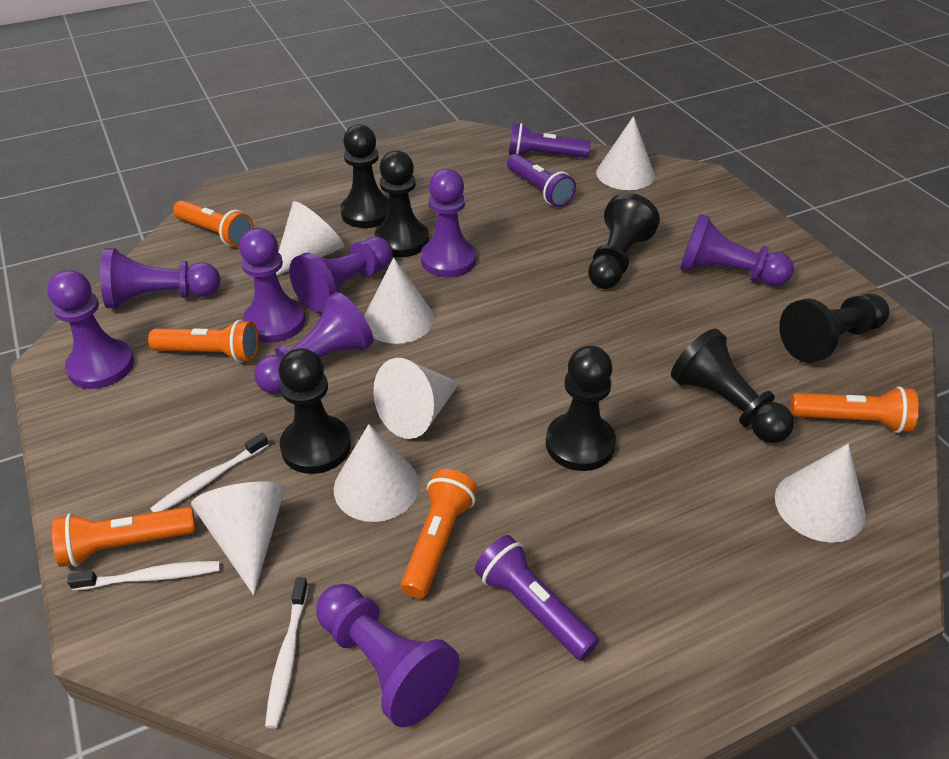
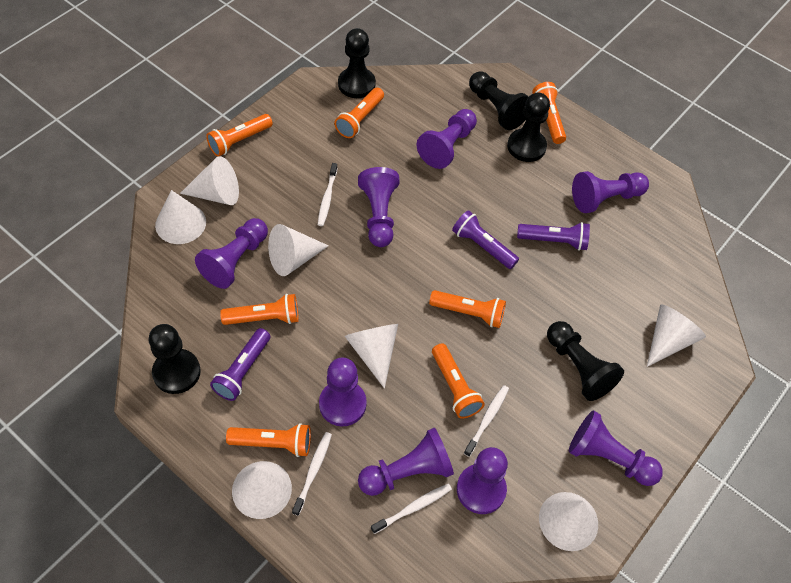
black pawn: 7 -> 5
orange flashlight: 5 -> 7
white toothbrush: 3 -> 4

